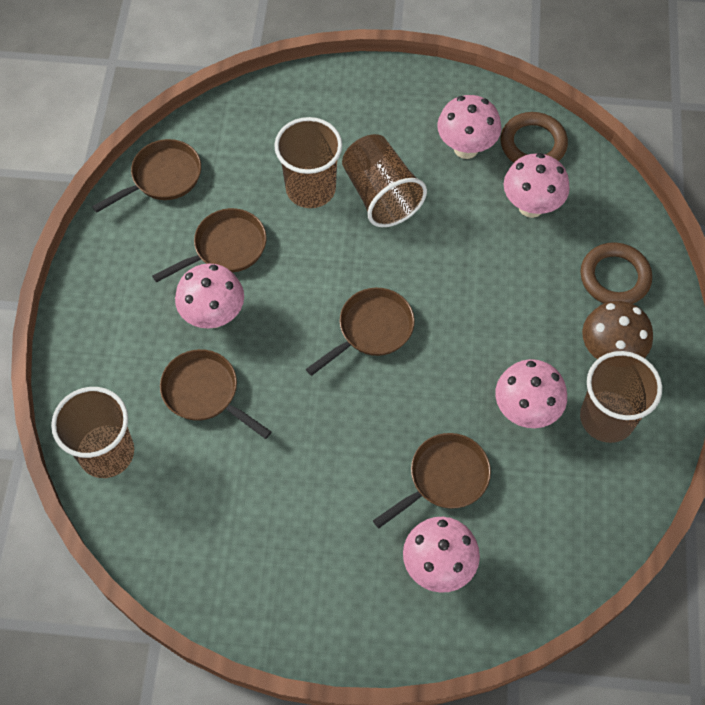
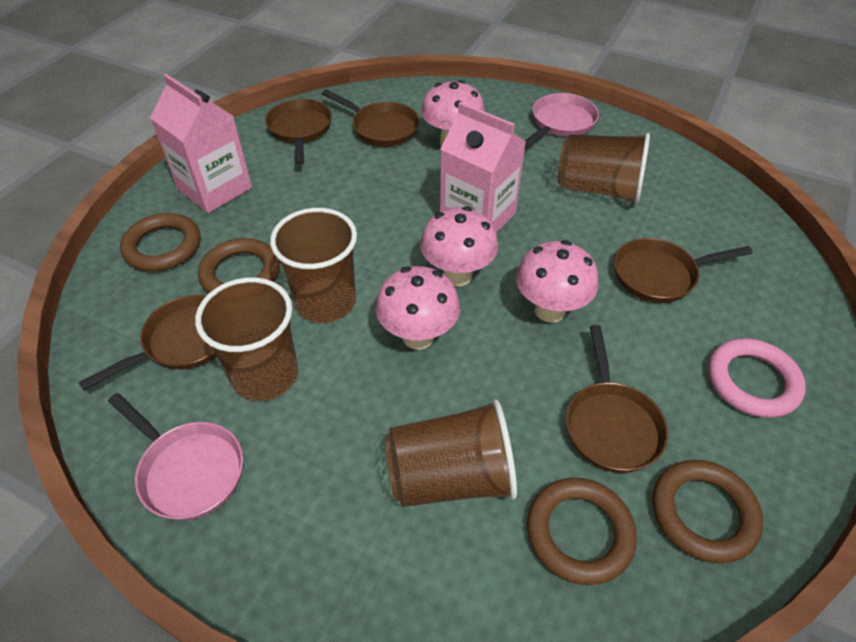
brown mushroom: 1 -> 0
brown ring: 2 -> 4
pink carton: 0 -> 2
pink mushroom: 5 -> 4
pink pan: 0 -> 2
pink ring: 0 -> 1

